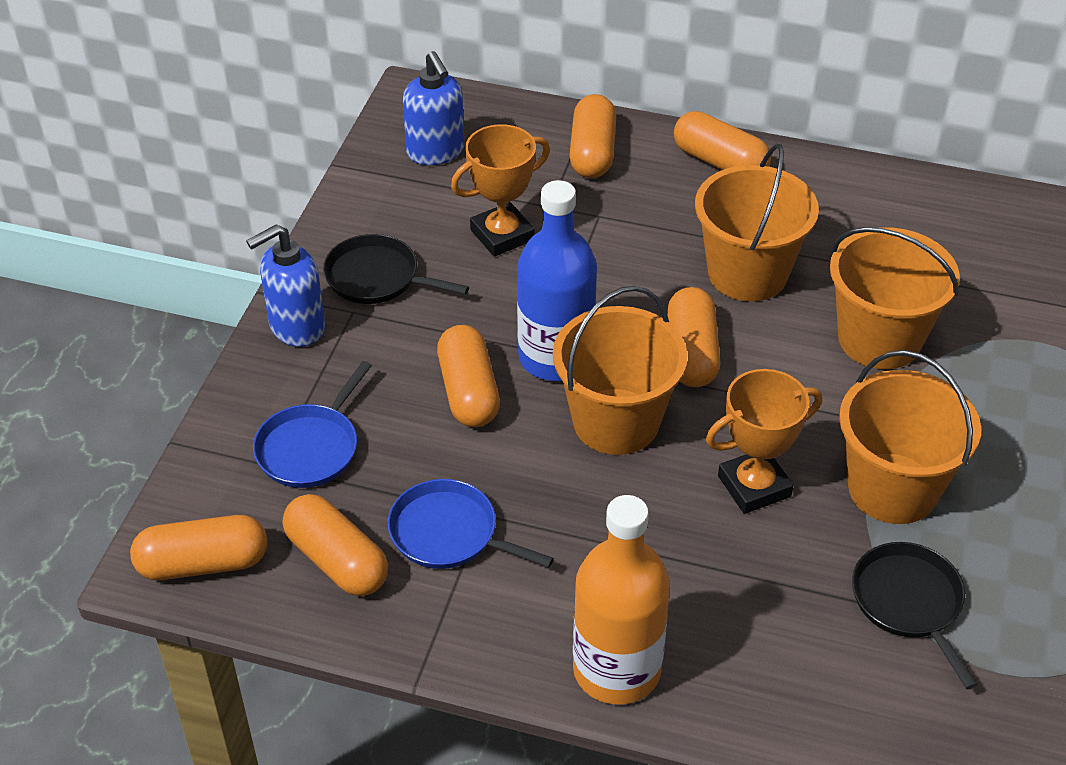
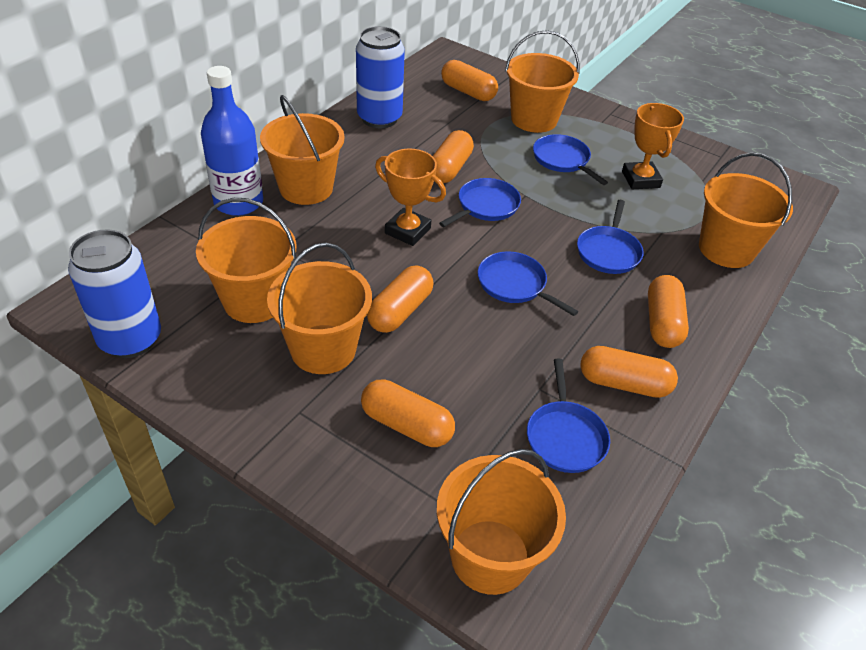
black pan: 2 -> 0
blue can: 0 -> 2
blue pan: 2 -> 5
blue soap dispenser: 2 -> 0
orange bottle: 1 -> 0
orange bucket: 4 -> 6

